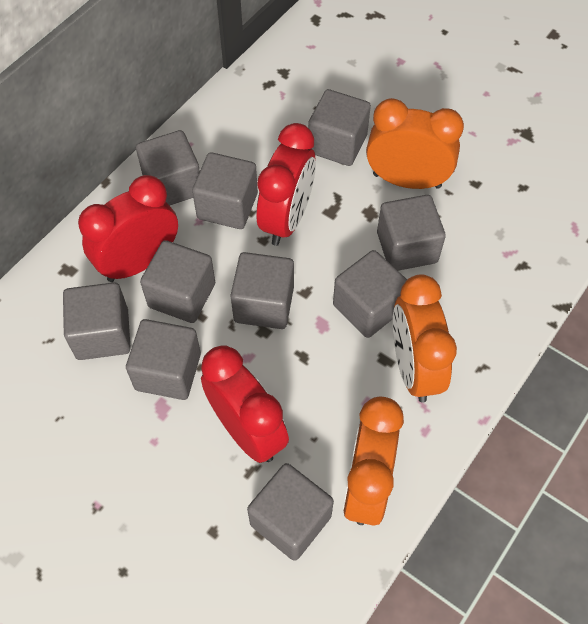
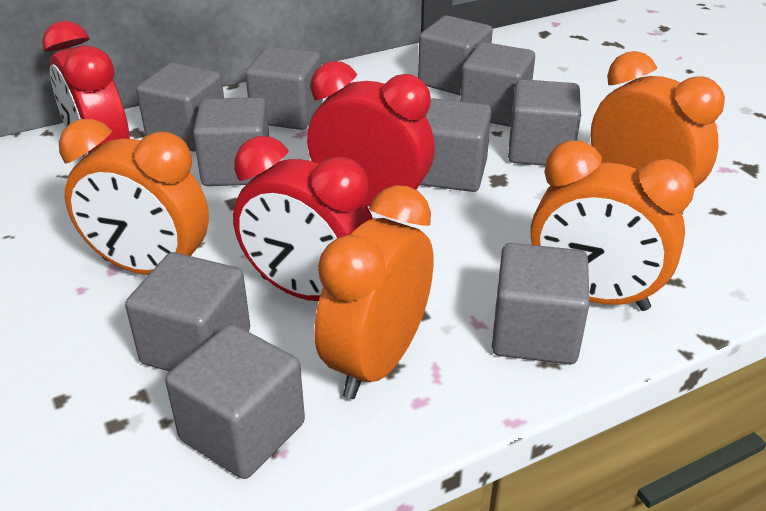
orange clock: 3 -> 4

